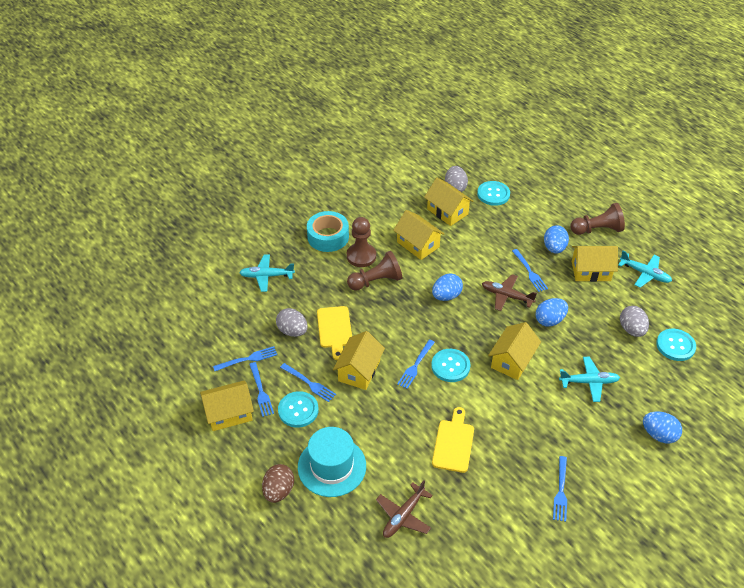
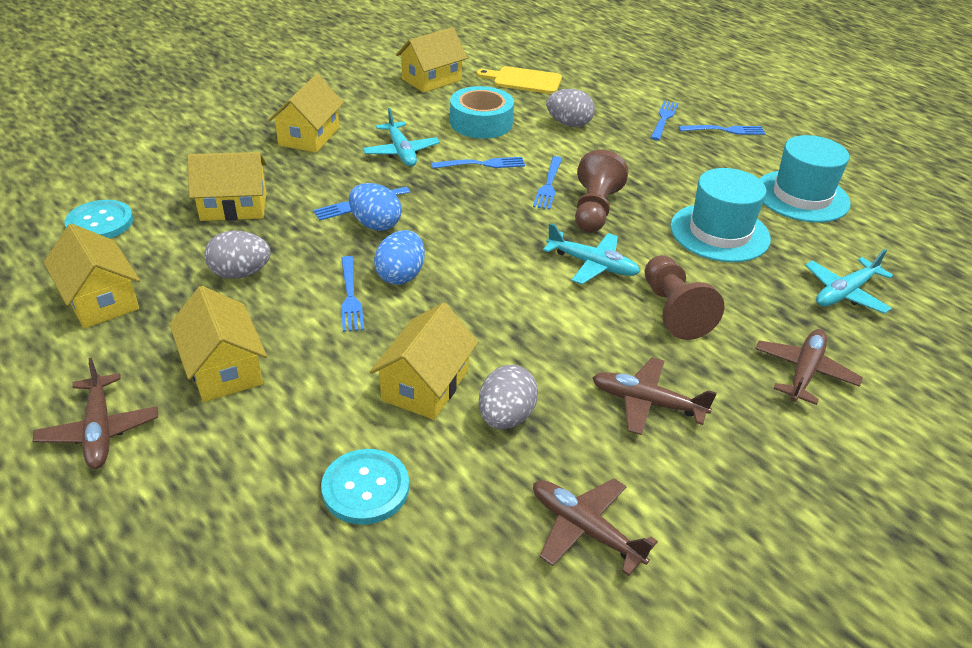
blue egg: 4 -> 2
brown egg: 1 -> 0
brown pawn: 3 -> 2
brown plane: 2 -> 4
turquoise button: 4 -> 2
turquoise hat: 1 -> 2
yellow cutting board: 2 -> 1

